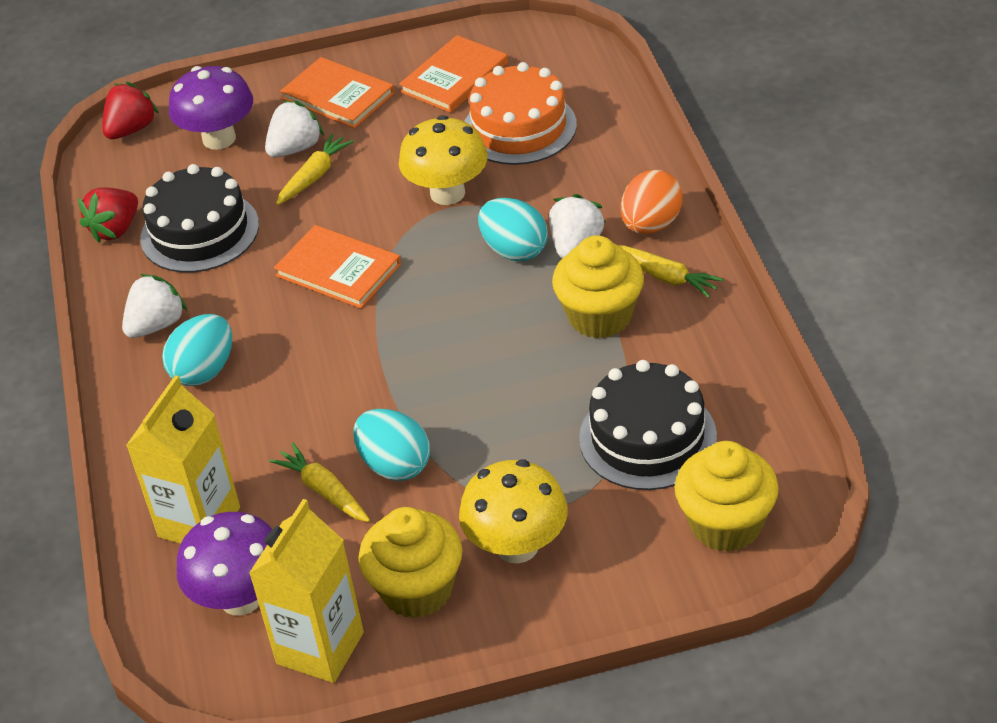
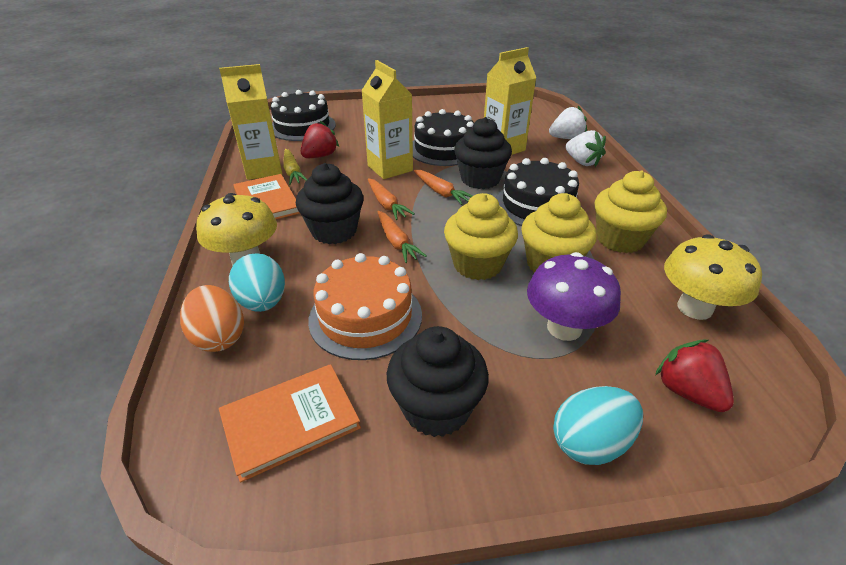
black cake: 2 -> 3
black cupcake: 0 -> 3
orange book: 3 -> 2
orange carrot: 0 -> 3
purple mushroom: 2 -> 1
turquoise egg: 3 -> 2
white strawberry: 3 -> 2
yellow carrot: 3 -> 1
yellow carton: 2 -> 3

